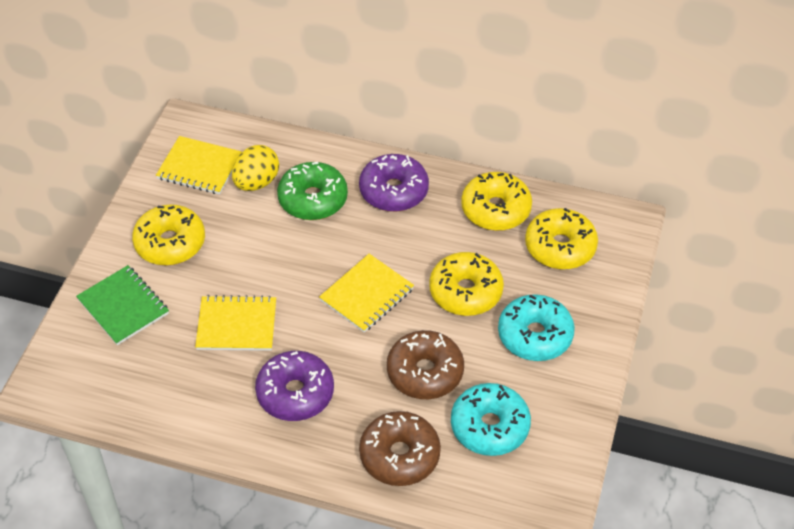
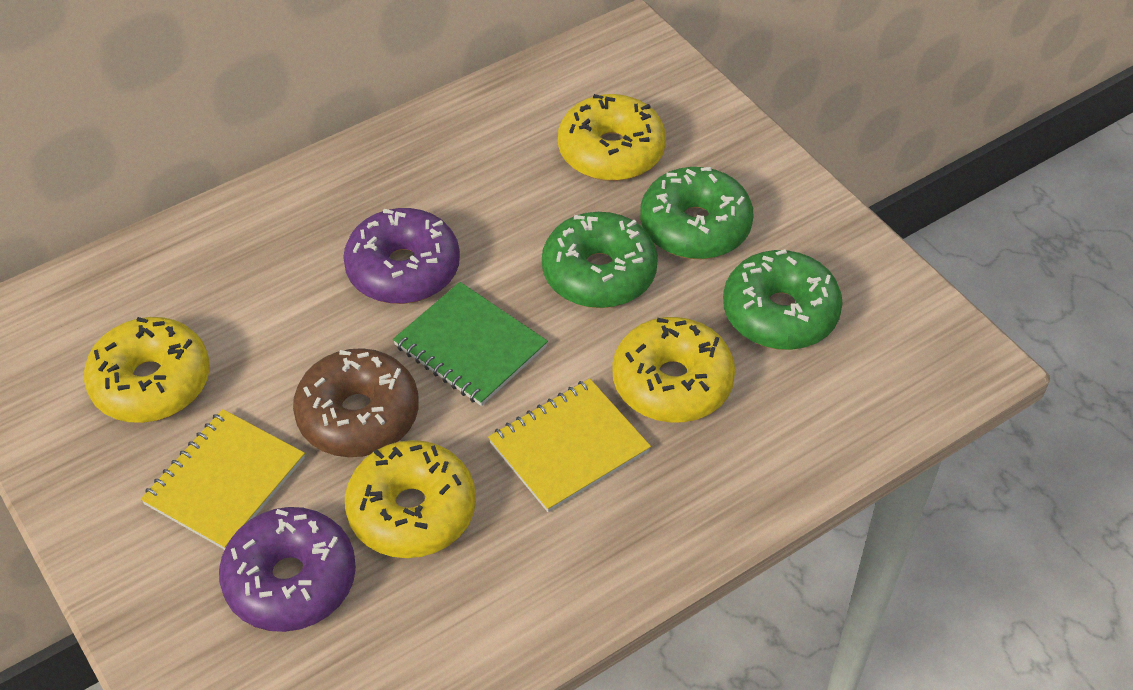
brown donut: 2 -> 1
green donut: 1 -> 3
turquoise donut: 2 -> 0
yellow egg: 1 -> 0
yellow notebook: 3 -> 2

